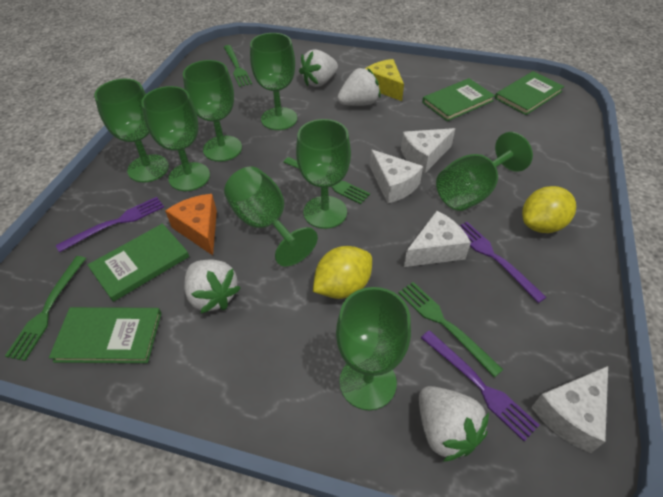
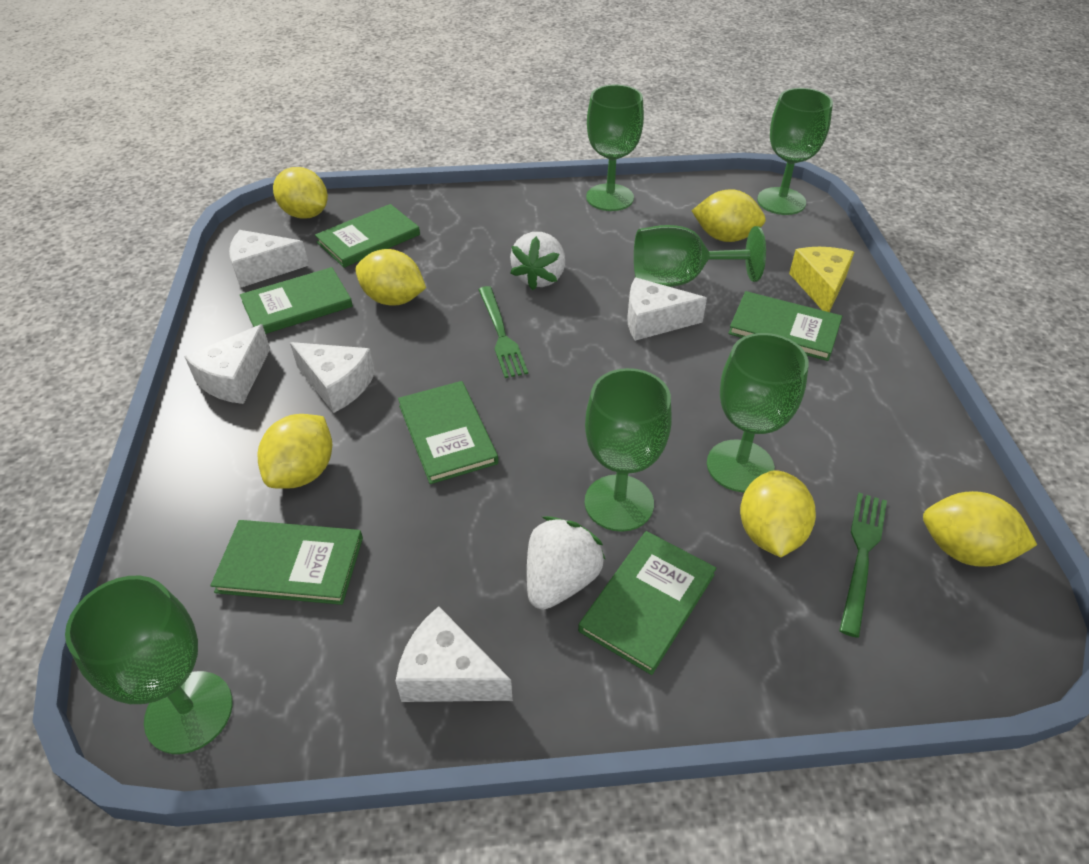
green book: 4 -> 6
green fork: 4 -> 2
green goblet: 8 -> 6
orange cheese: 1 -> 0
purple fork: 3 -> 0
white cheese: 4 -> 5
white strawberry: 4 -> 2
yellow lemon: 2 -> 6

